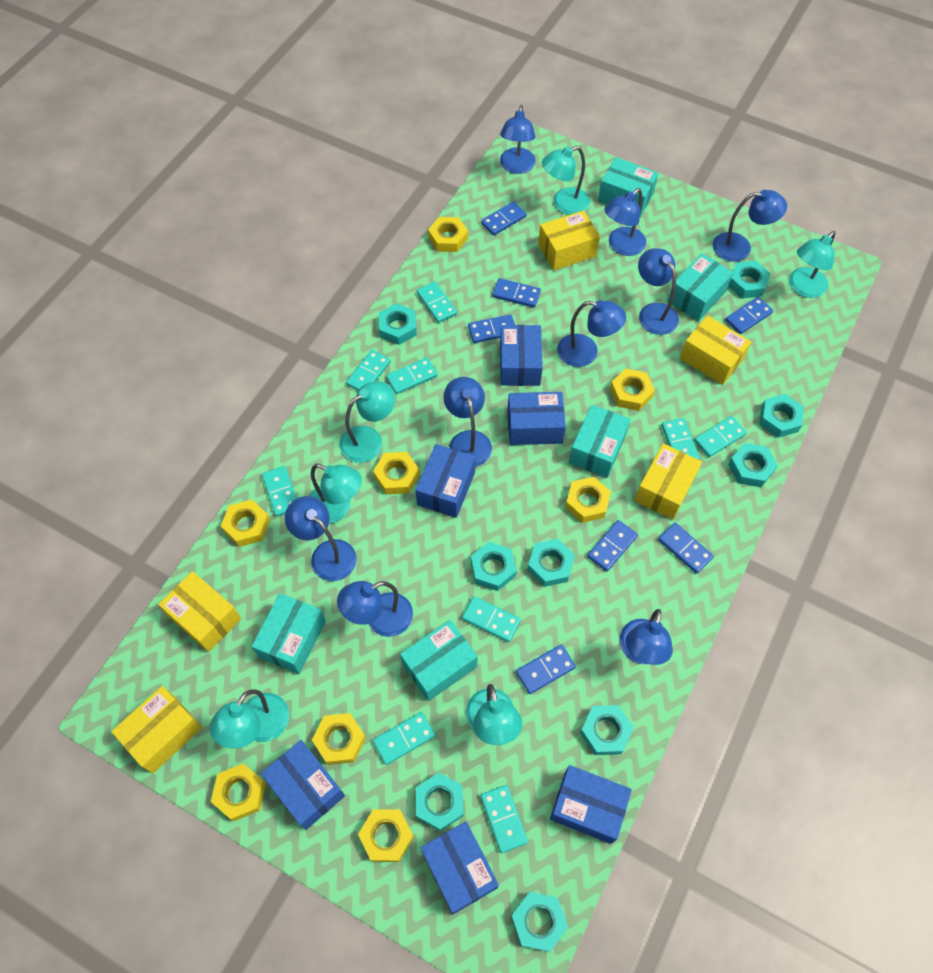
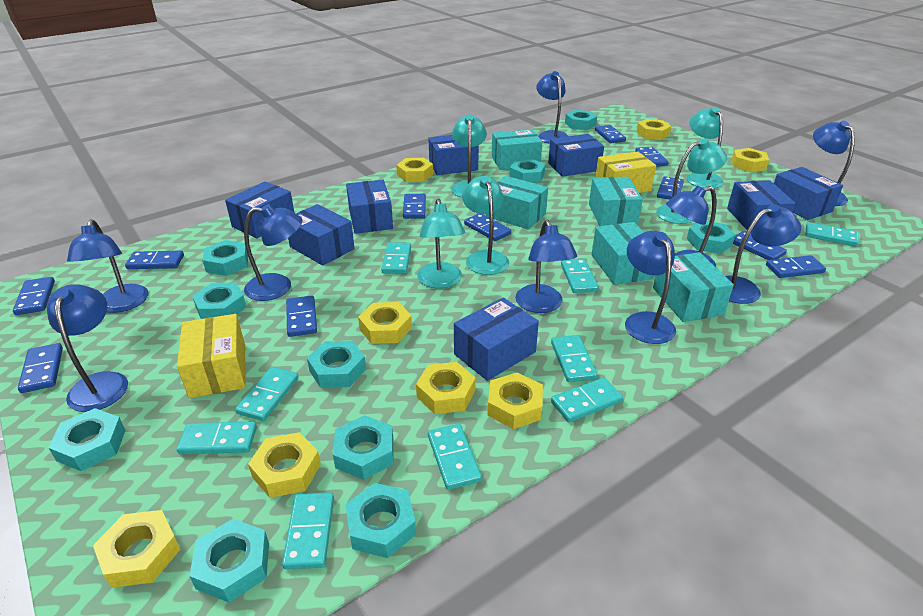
blue box: 6 -> 8
blue domino: 7 -> 11
turquoise lamp: 6 -> 5
turquoise nut: 9 -> 10
yellow box: 5 -> 2

